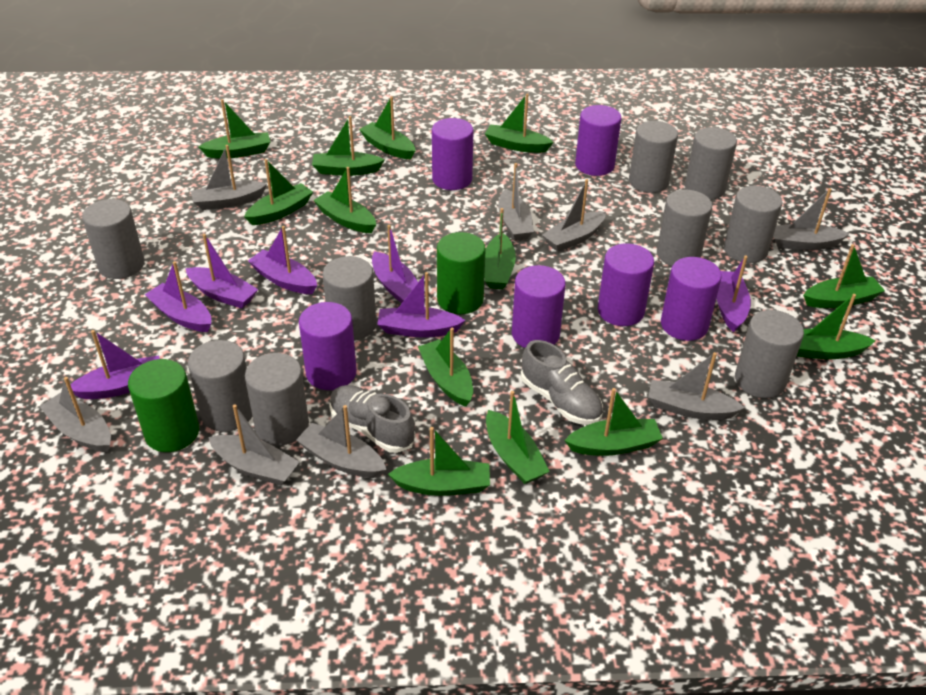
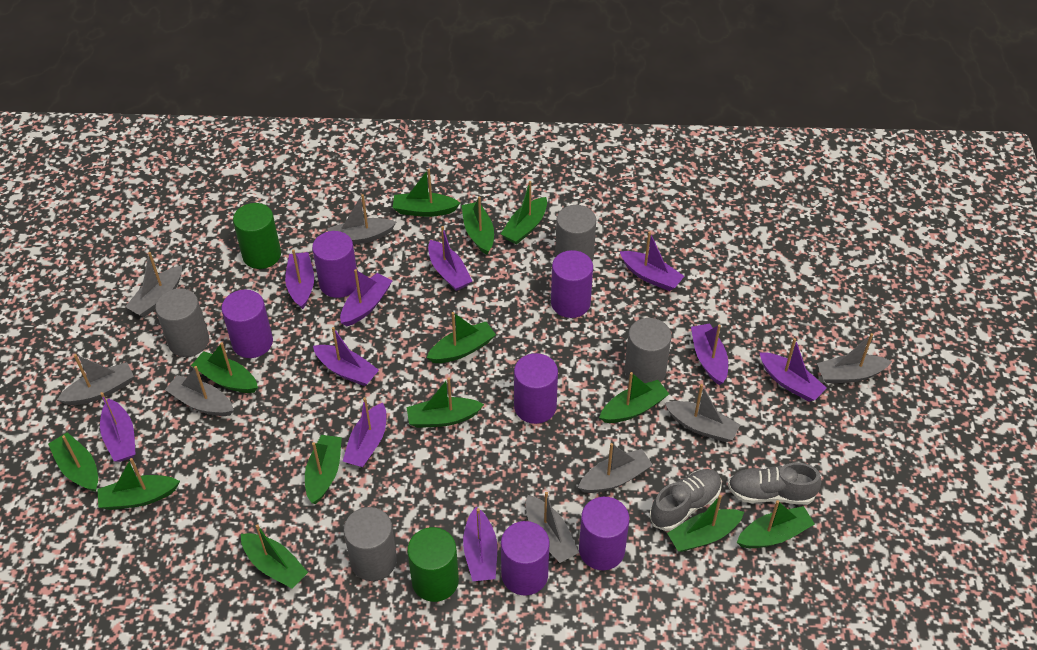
grey cylinder: 9 -> 4
purple boat: 7 -> 10

